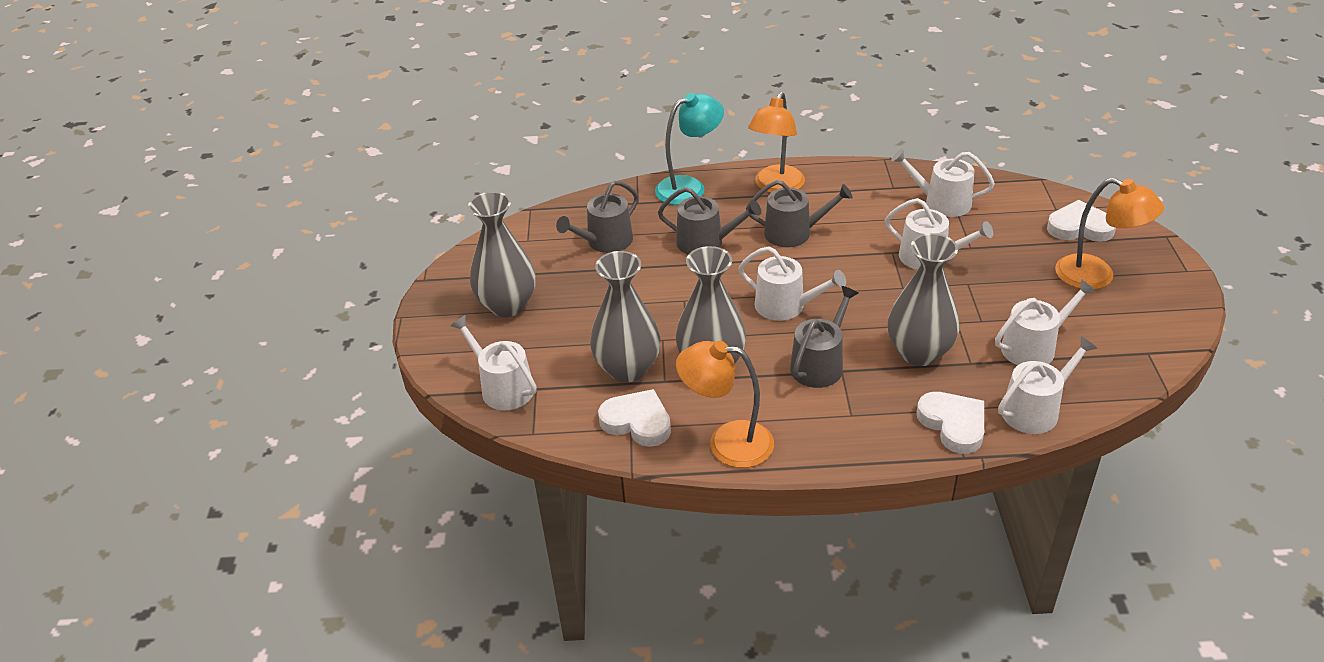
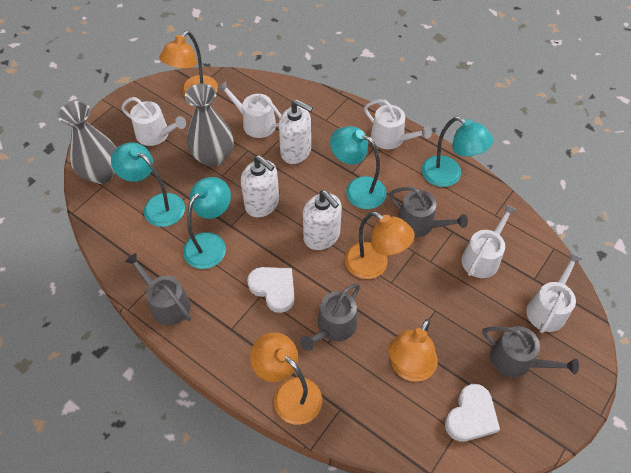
grey vase: 4 -> 2
orange lamp: 3 -> 4
turquoise lamp: 1 -> 4
white heart: 3 -> 2
white soap dispenser: 0 -> 3
white watering can: 6 -> 5

